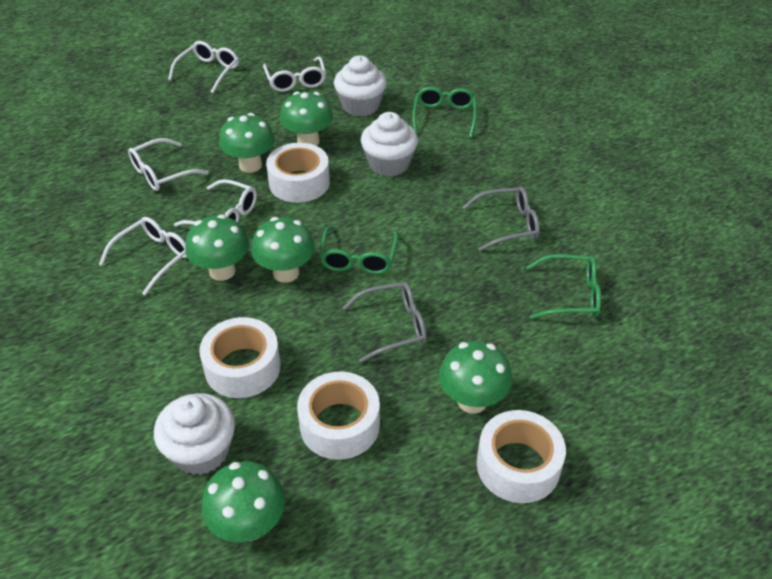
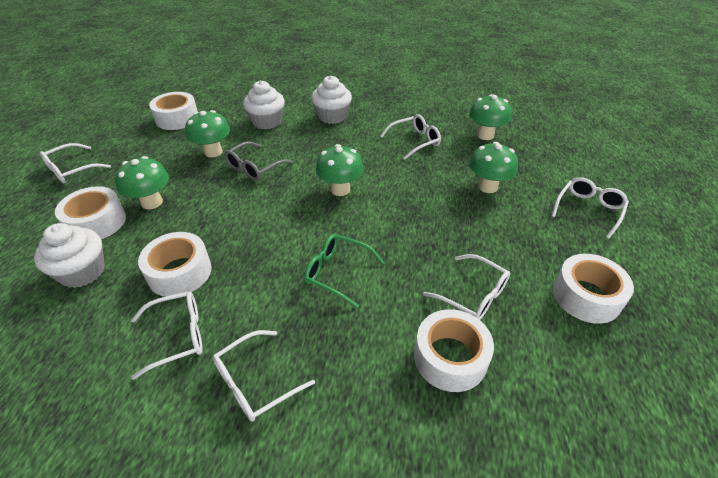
green glasses: 3 -> 1
green mushroom: 6 -> 5
grey glasses: 2 -> 1
white glasses: 5 -> 6
white tape: 4 -> 5

